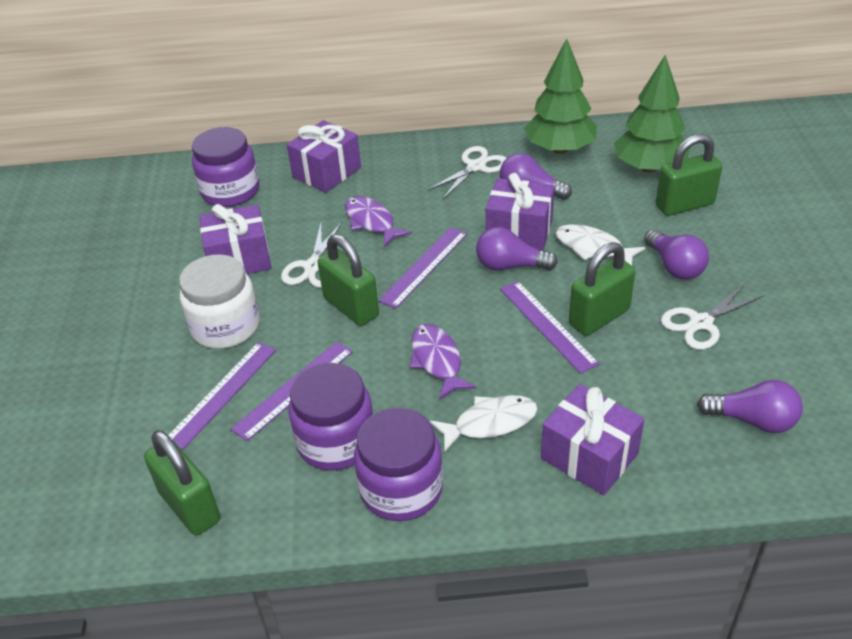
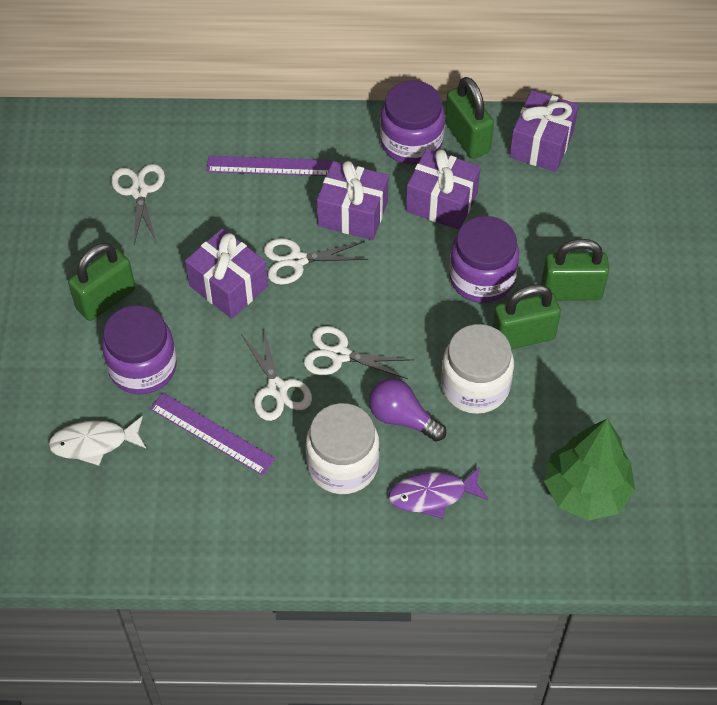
green tree: 2 -> 1
purple fish: 2 -> 1
purple light bulb: 4 -> 1
purple ruler: 4 -> 2
white fish: 2 -> 1
white jar: 1 -> 2
white scissors: 3 -> 4

